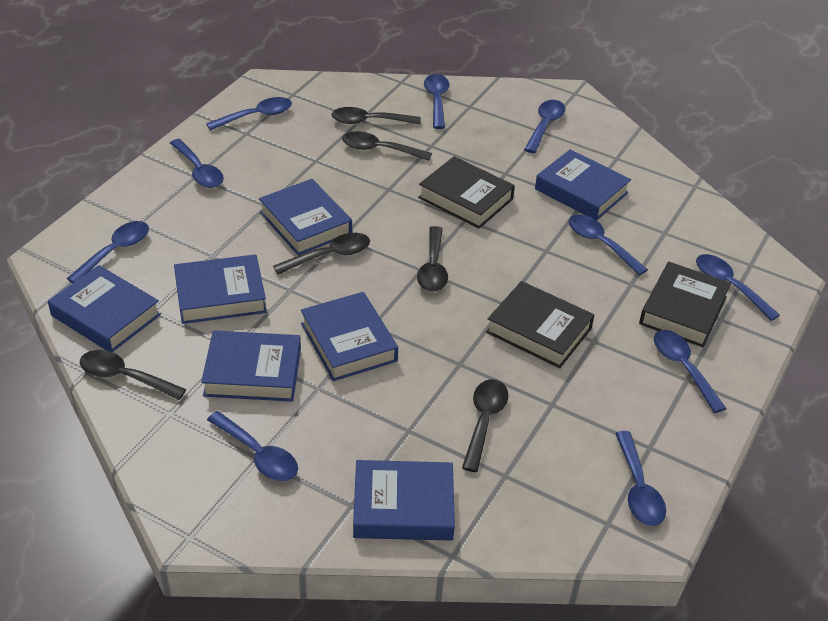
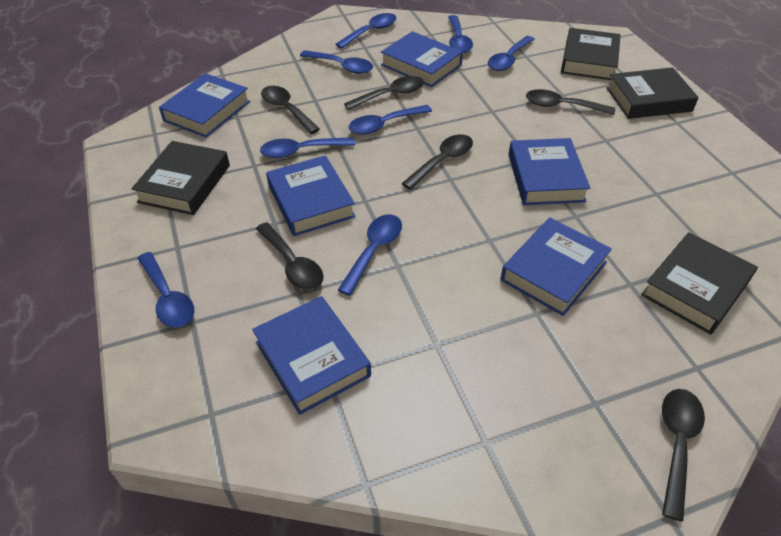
black book: 3 -> 4
blue book: 7 -> 6
blue spoon: 10 -> 8

